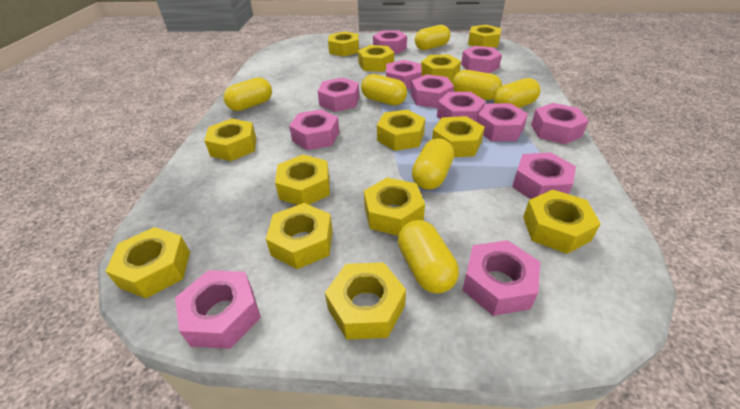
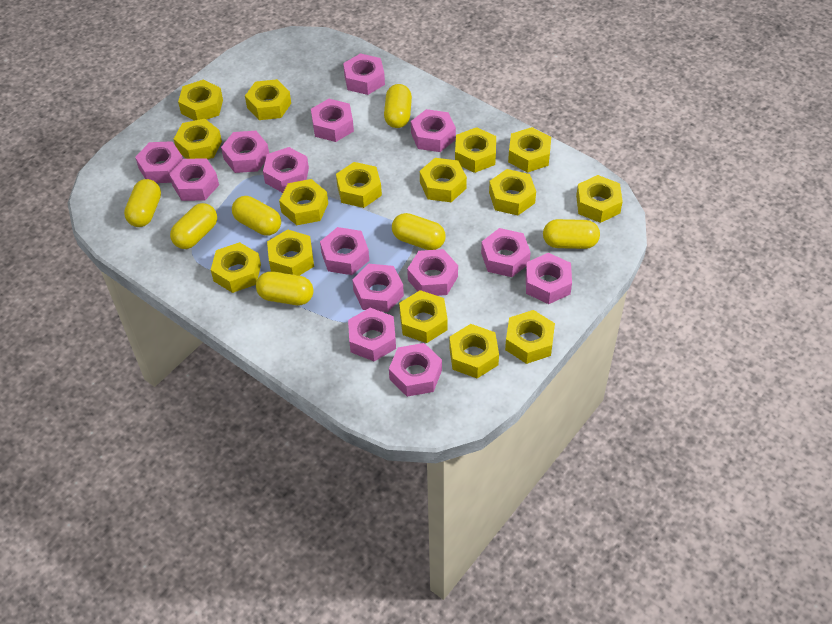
pink nut: 12 -> 14
yellow nut: 13 -> 15

